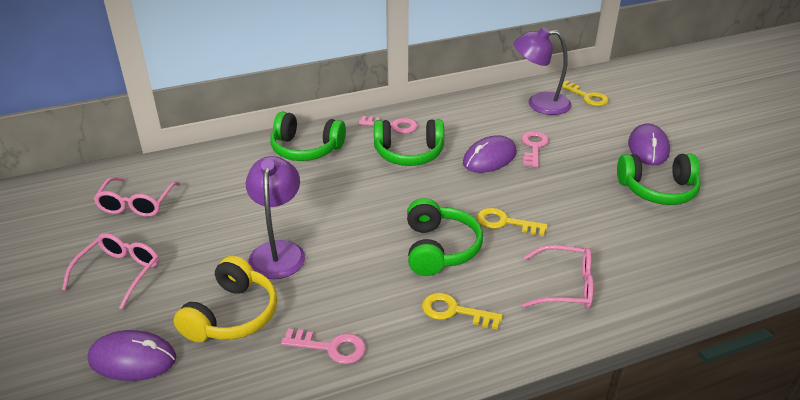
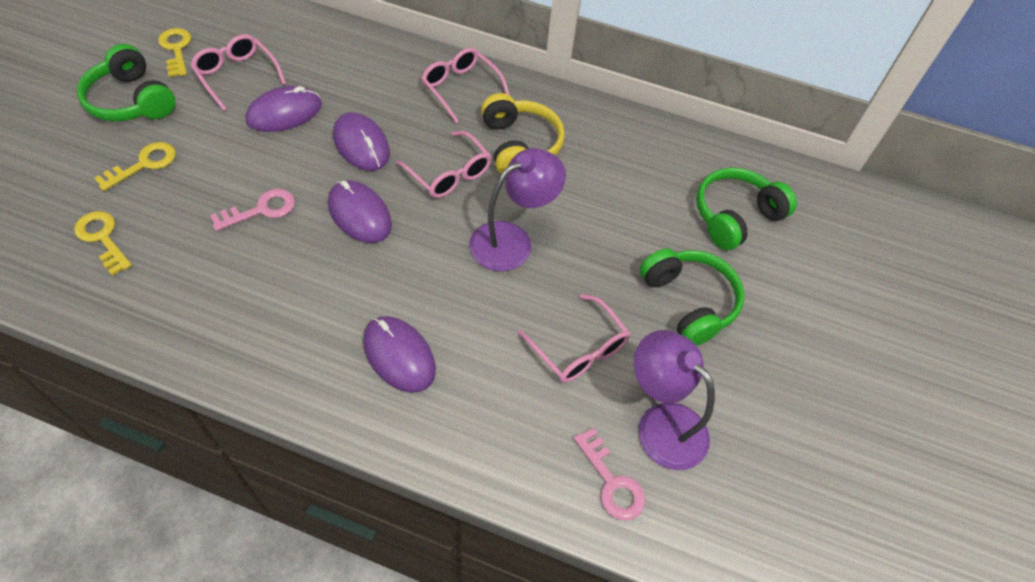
green headphones: 4 -> 3
pink glasses: 3 -> 4
pink key: 3 -> 2
purple mouse: 3 -> 4

